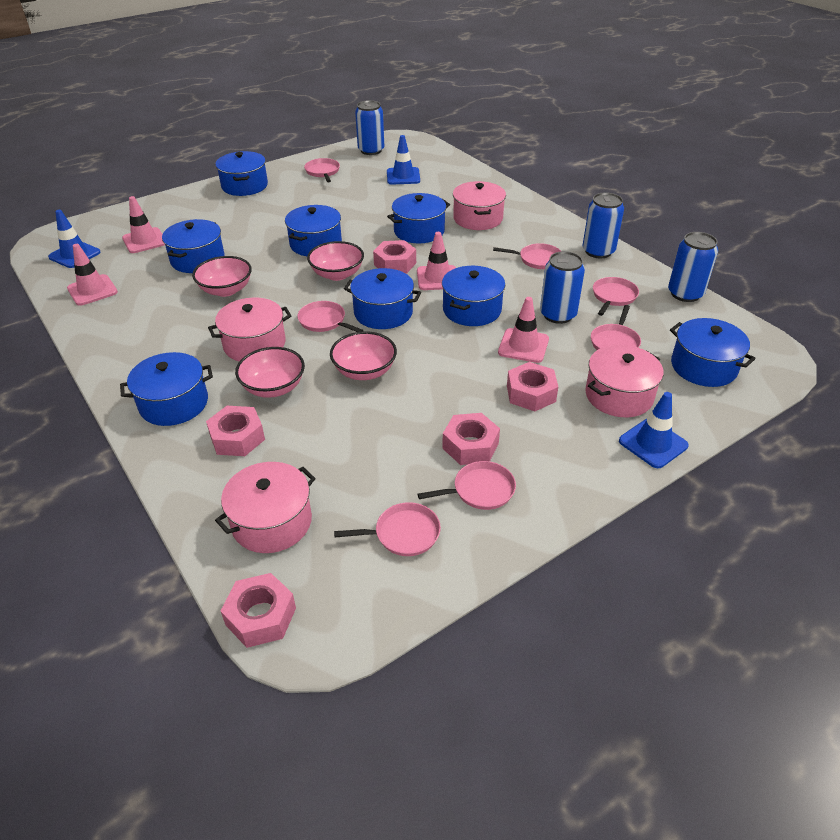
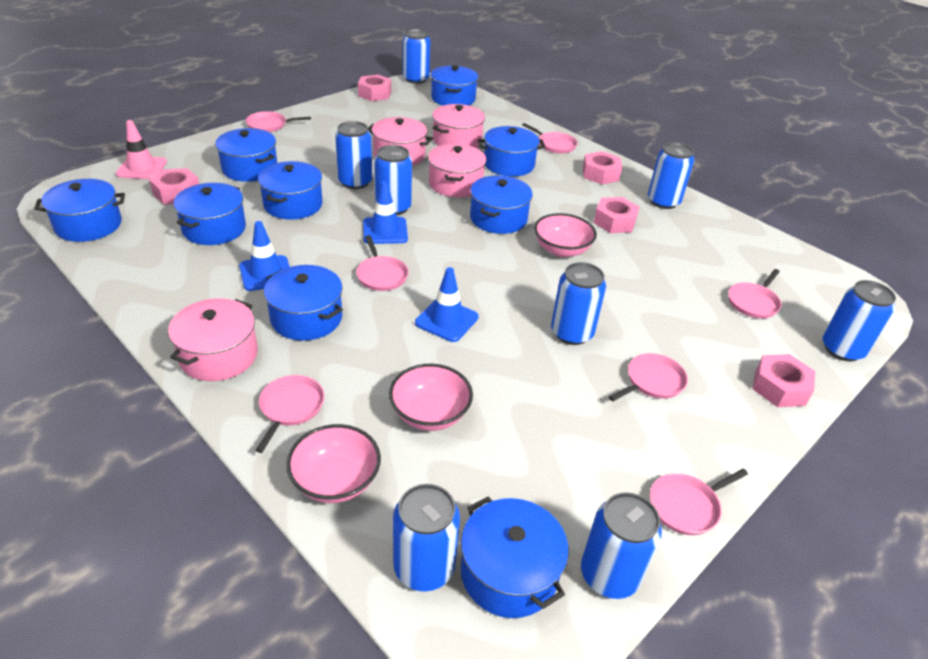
blue can: 4 -> 8
blue pot: 8 -> 9
pink bowl: 4 -> 3
pink traffic cone: 4 -> 1

